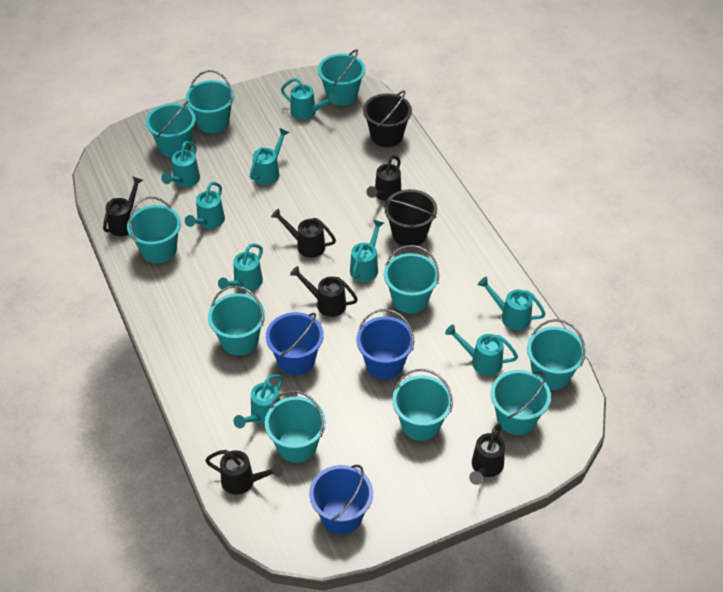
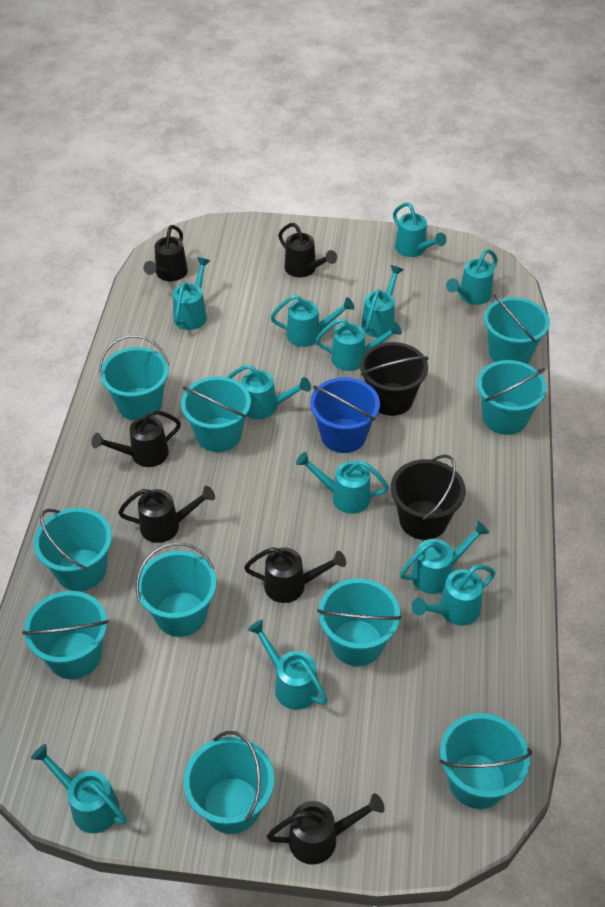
blue bucket: 3 -> 1
turquoise watering can: 9 -> 12

